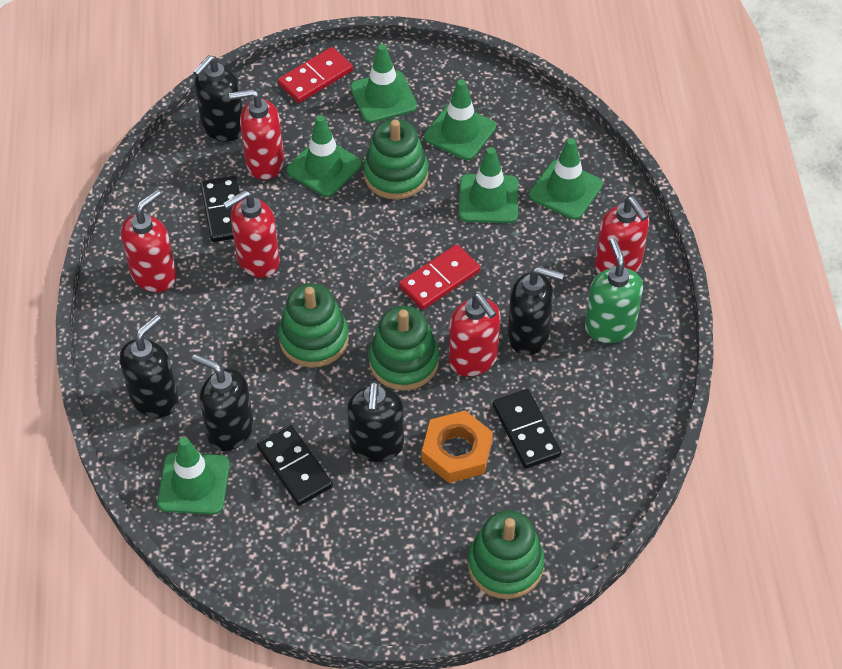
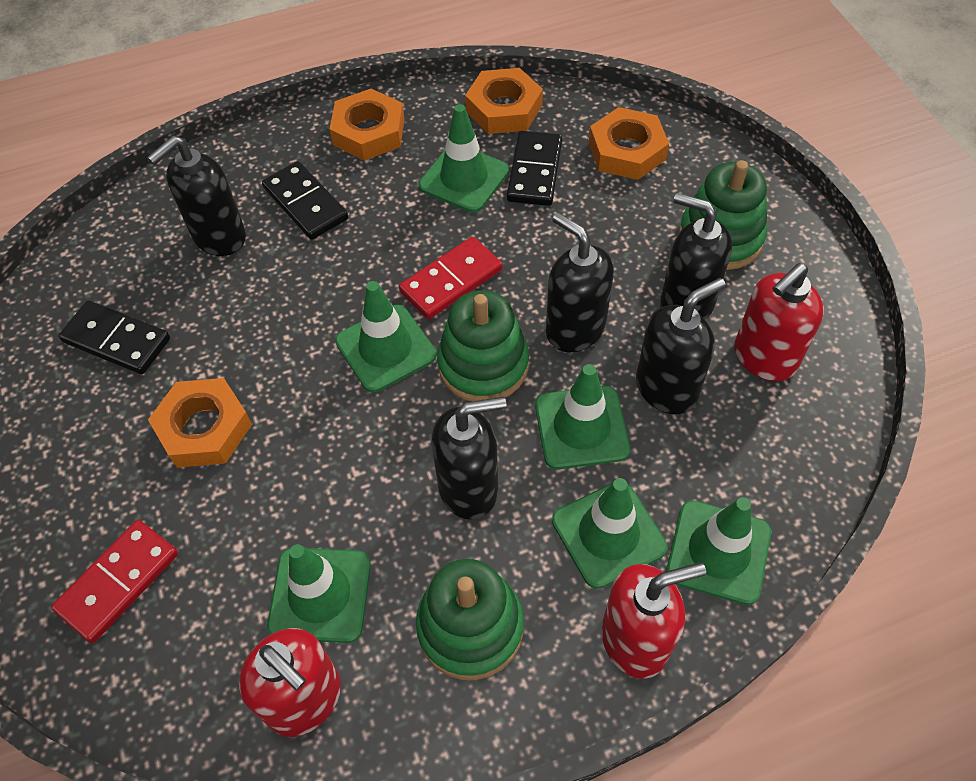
green soap dispenser: 1 -> 0
green stacking toy: 4 -> 3
orange nut: 1 -> 4
red soap dispenser: 5 -> 3

